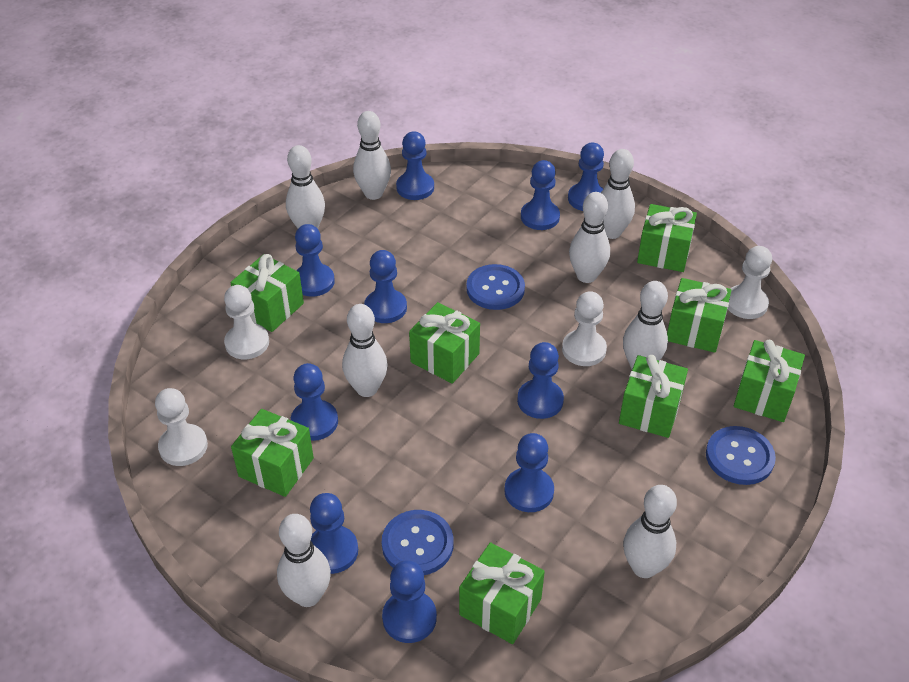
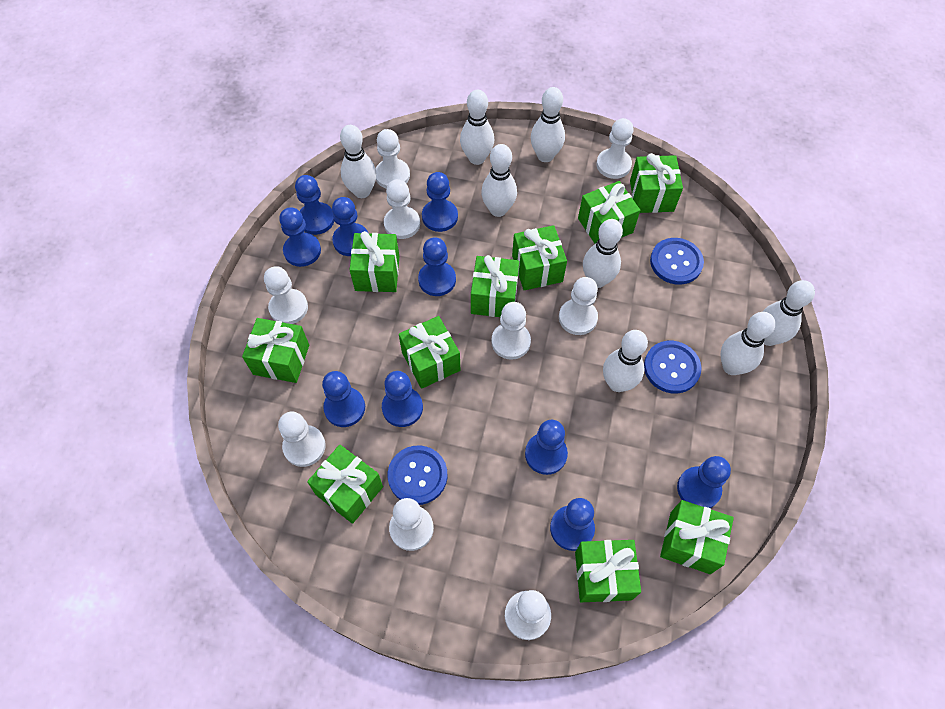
green gift: 8 -> 10
white pawn: 4 -> 9

